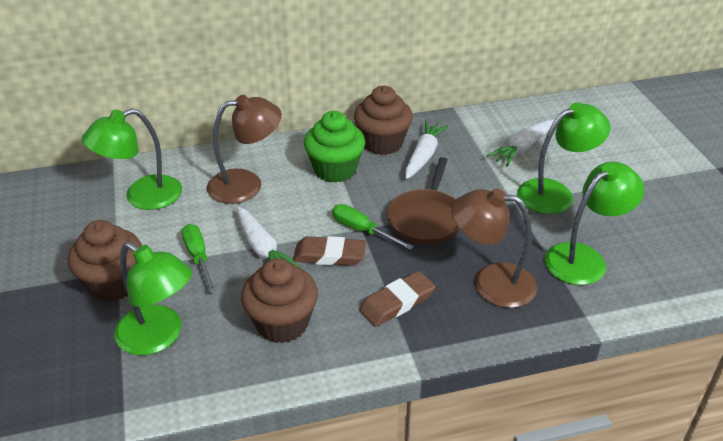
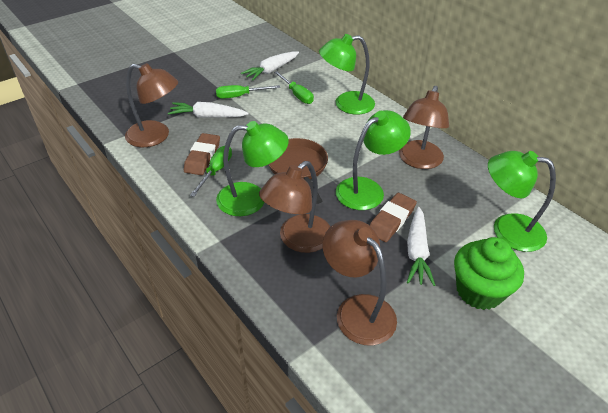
brown cupcake: 3 -> 0
brown lamp: 2 -> 4
green screwdriver: 2 -> 3

